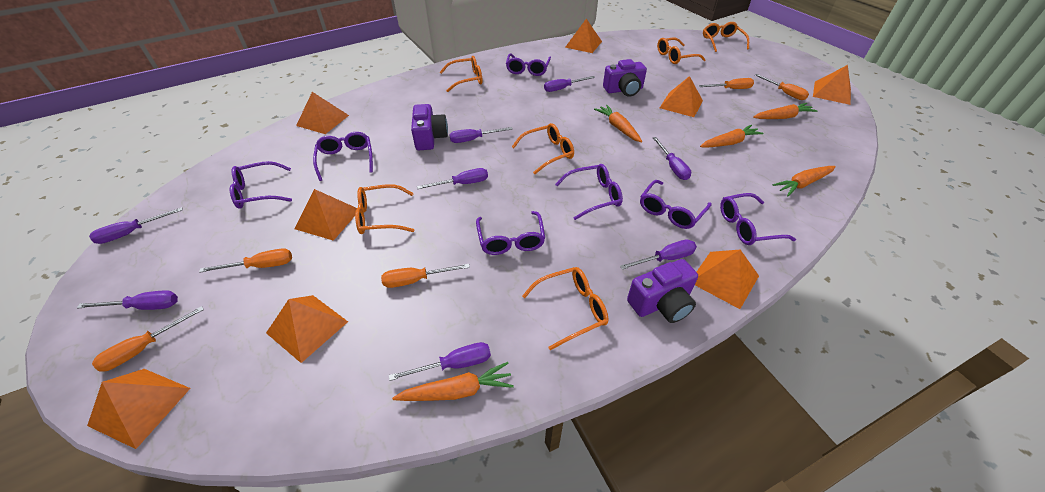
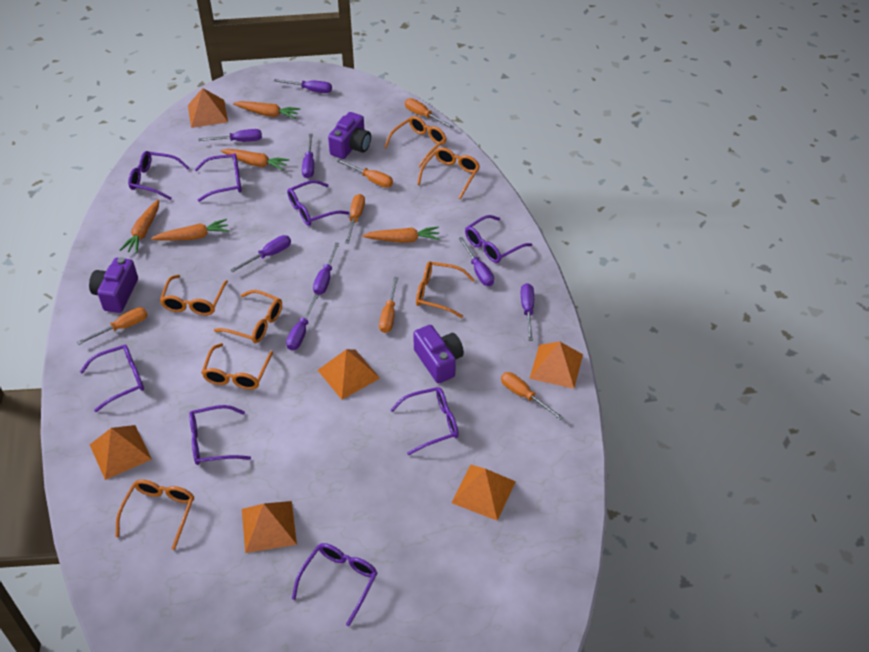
orange glasses: 6 -> 7
orange pyramid: 8 -> 6
orange screwdriver: 5 -> 6
purple glasses: 7 -> 8

